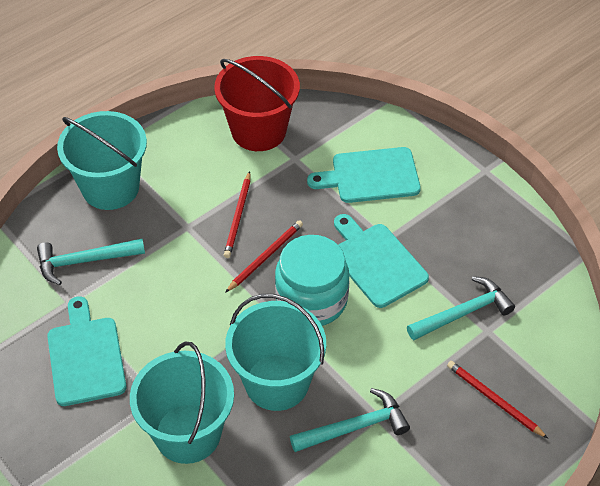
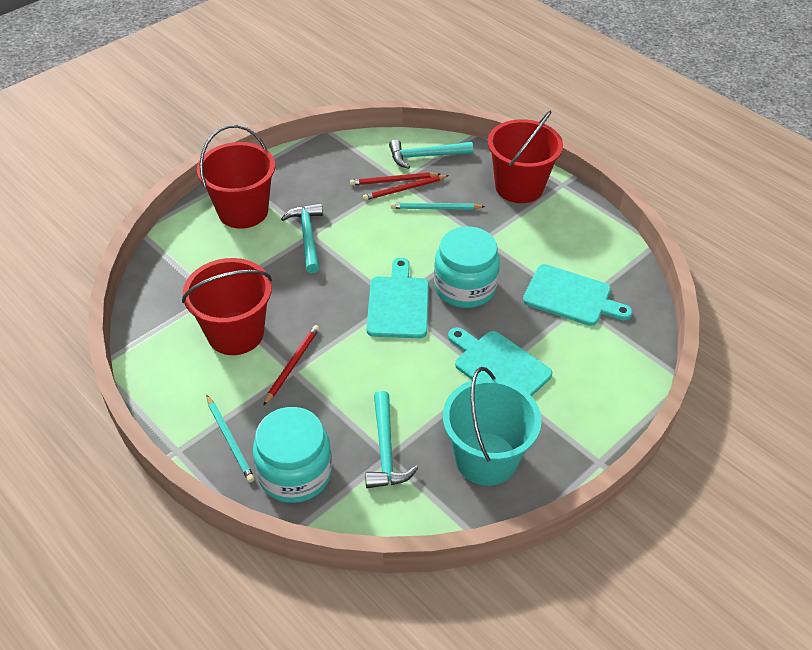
red bucket: 1 -> 3
turquoise bucket: 3 -> 1
turquoise jar: 1 -> 2
turquoise pencil: 0 -> 2

